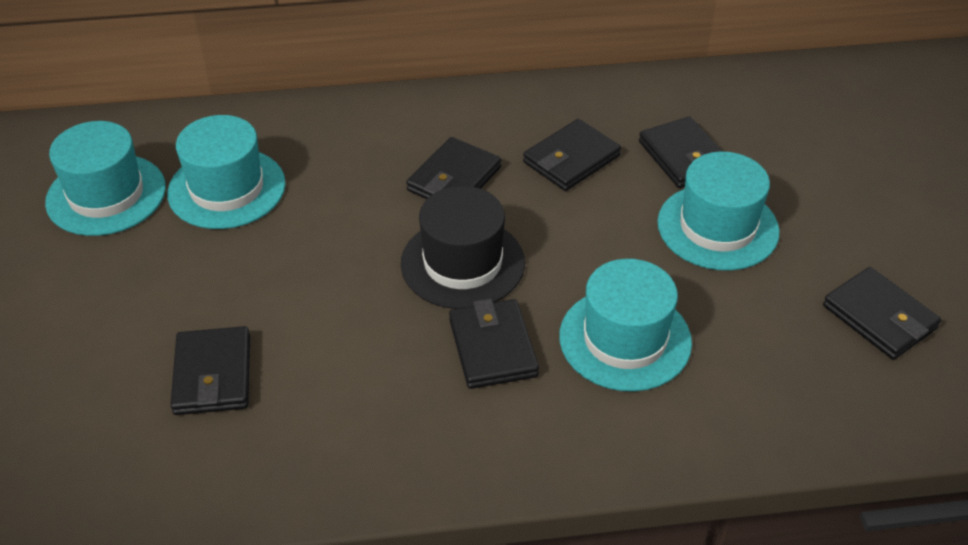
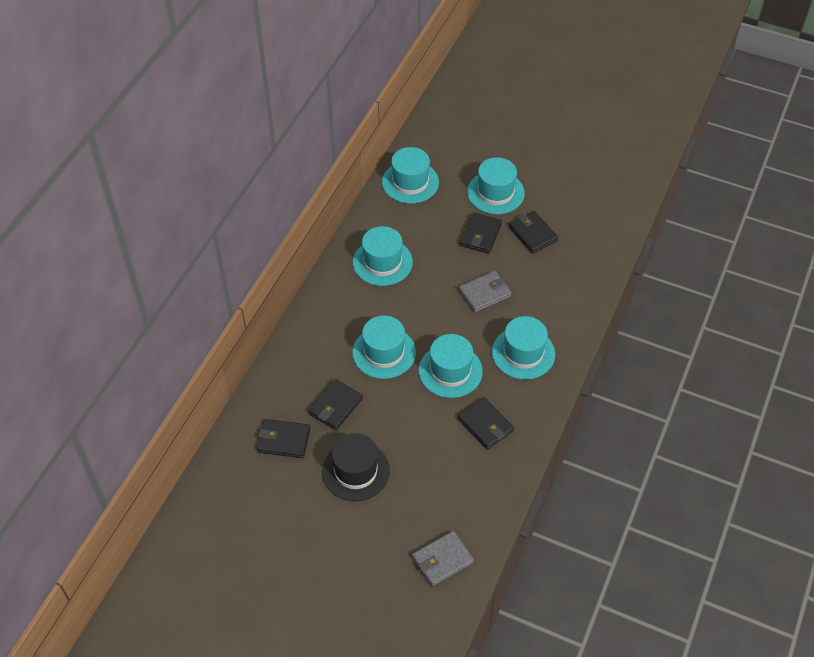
black wallet: 6 -> 5
grey wallet: 0 -> 2
turquoise hat: 4 -> 6

